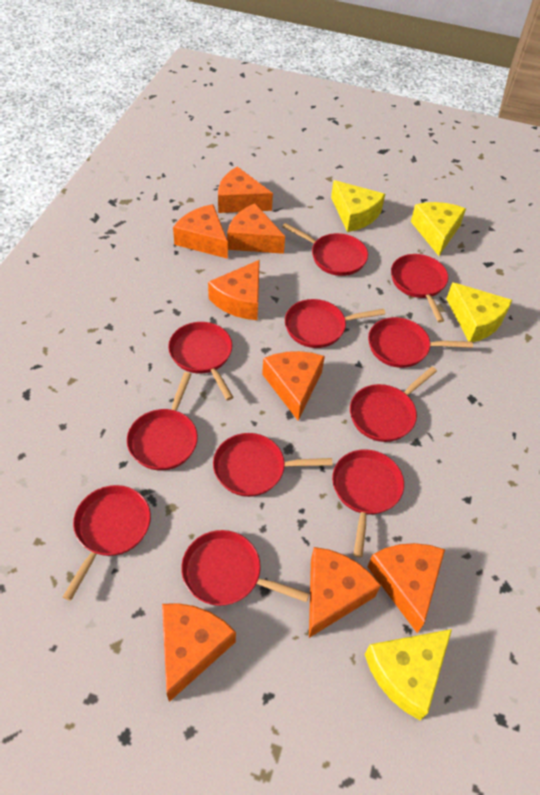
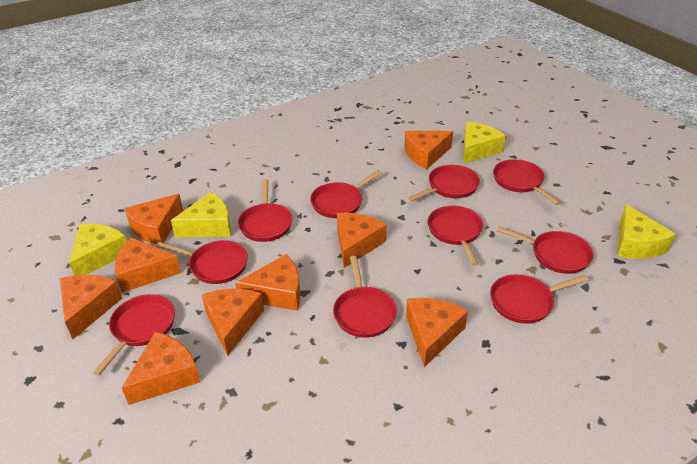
orange cheese: 8 -> 9
red pan: 11 -> 10

